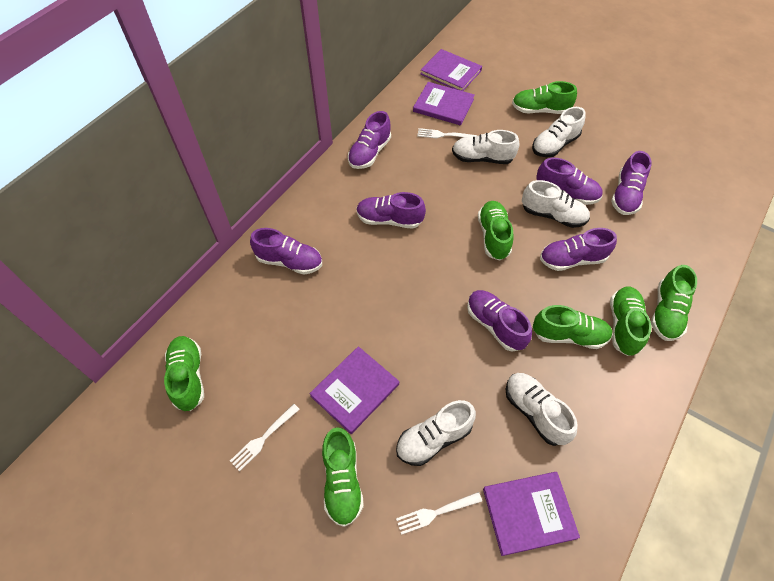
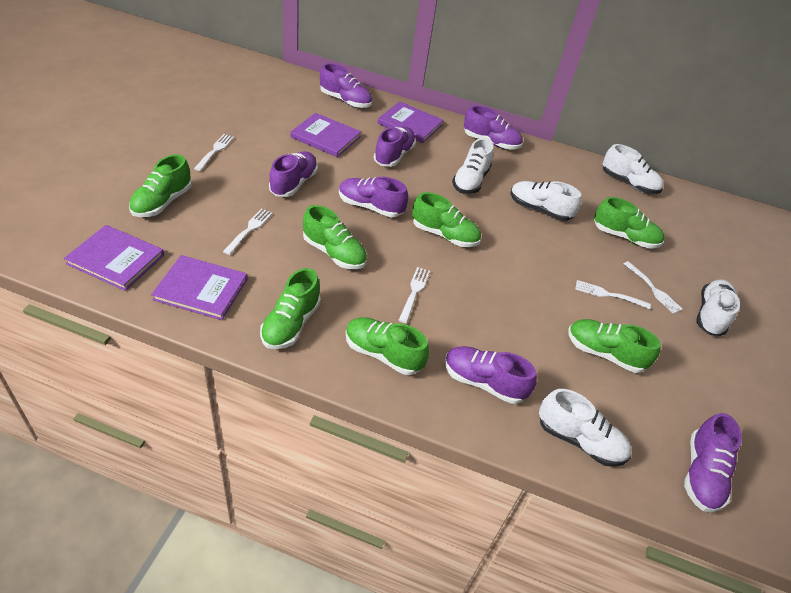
white fork: 3 -> 5

